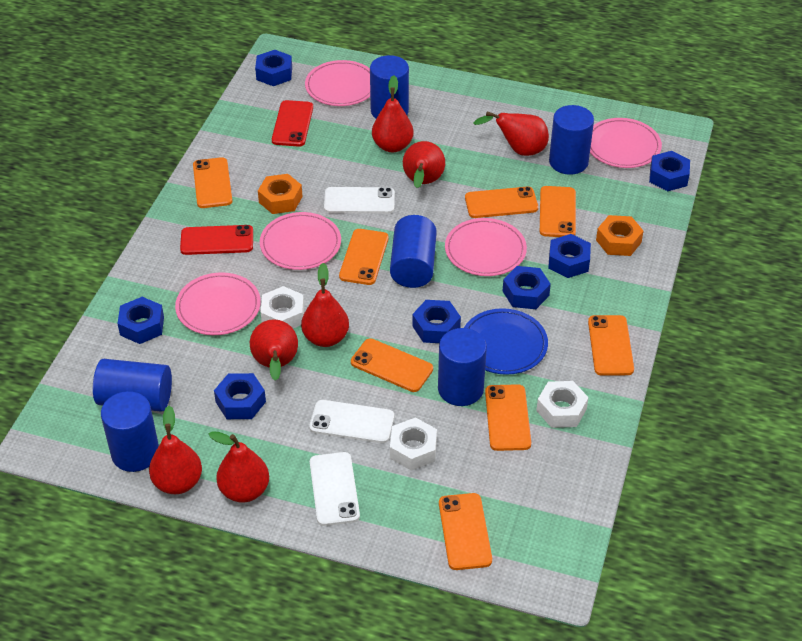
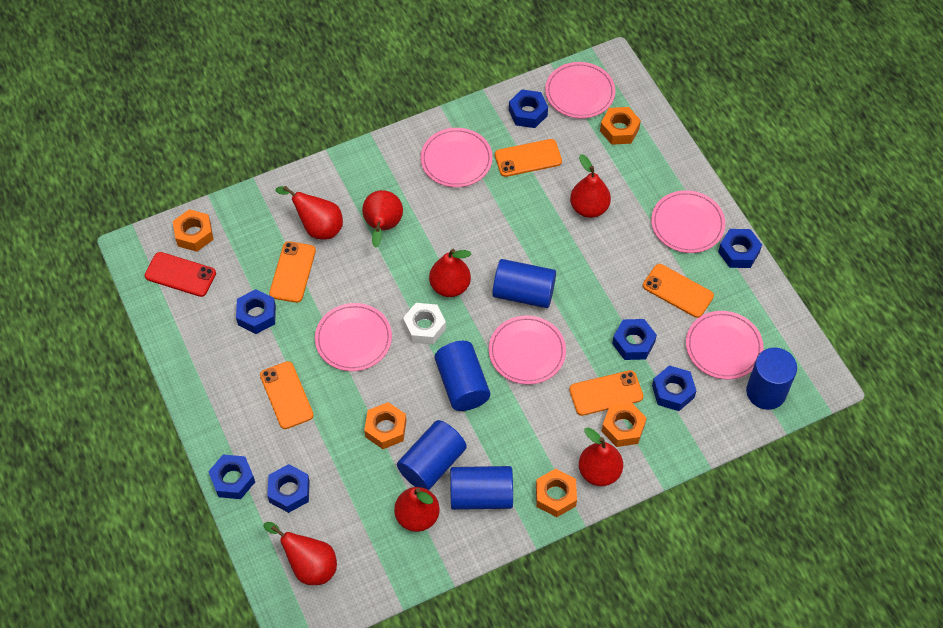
blue cylinder: 6 -> 5
blue plate: 1 -> 0
orange nut: 2 -> 5
orange phone: 8 -> 5
pink plate: 5 -> 6
red phone: 2 -> 1
white nut: 3 -> 1
white phone: 3 -> 0

